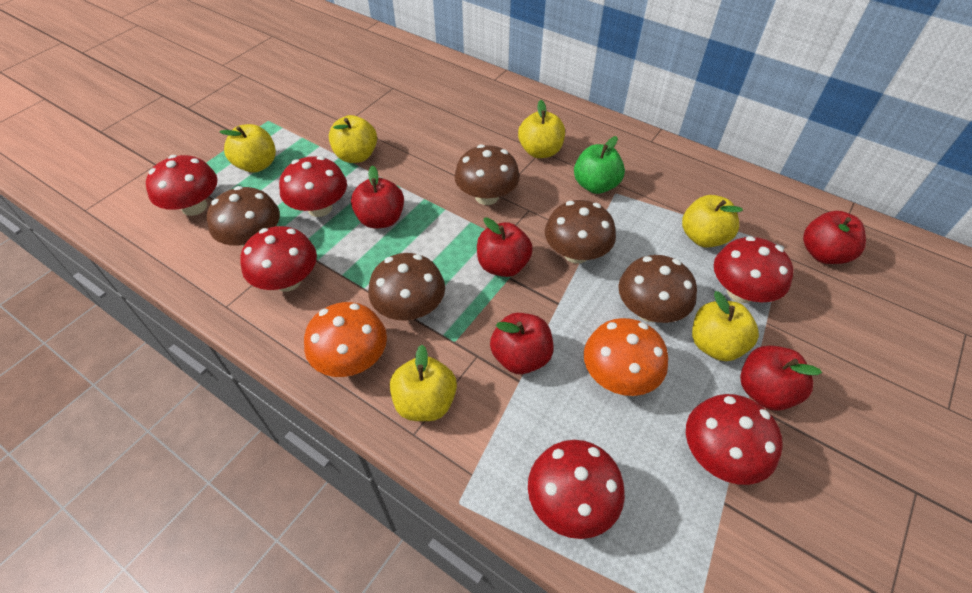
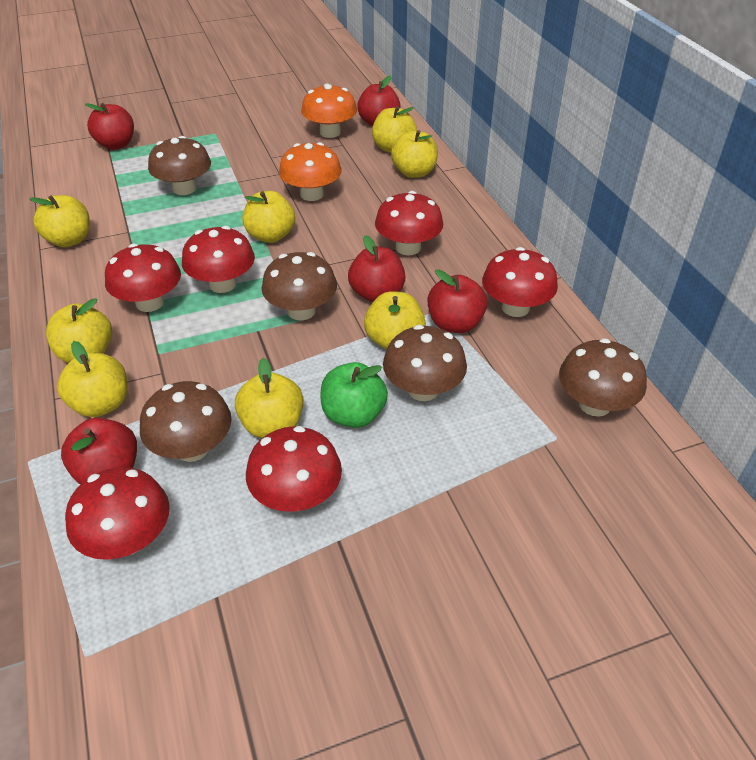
yellow apple: 6 -> 8

